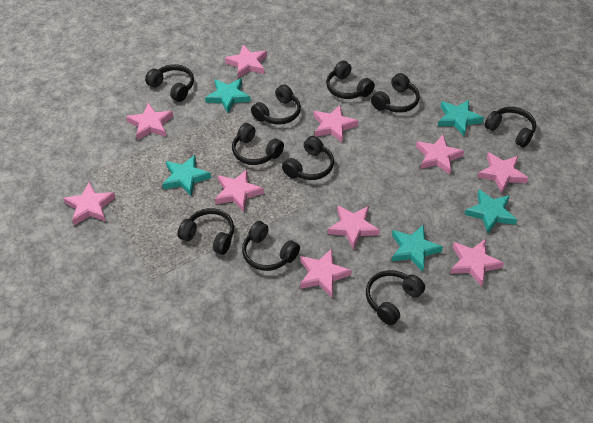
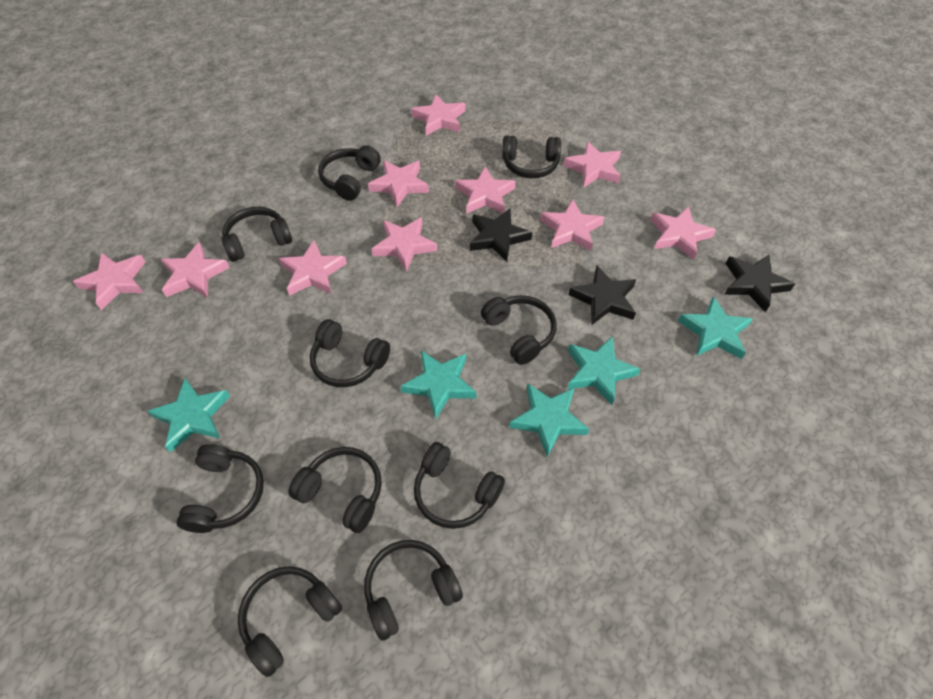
black star: 0 -> 3

